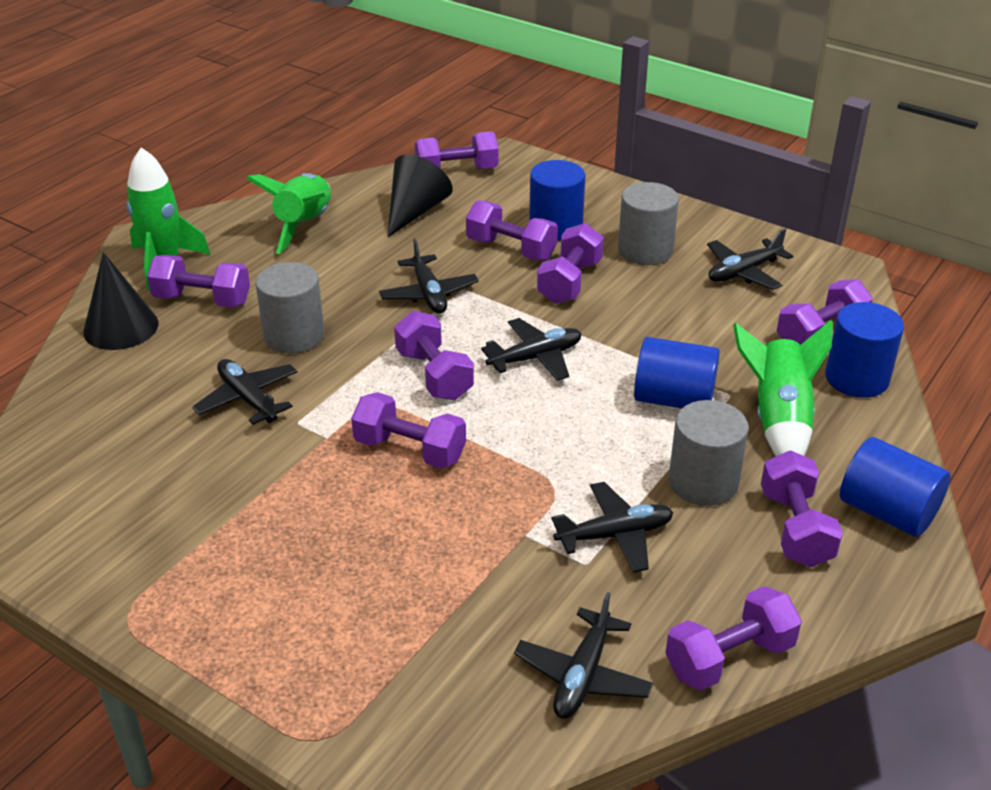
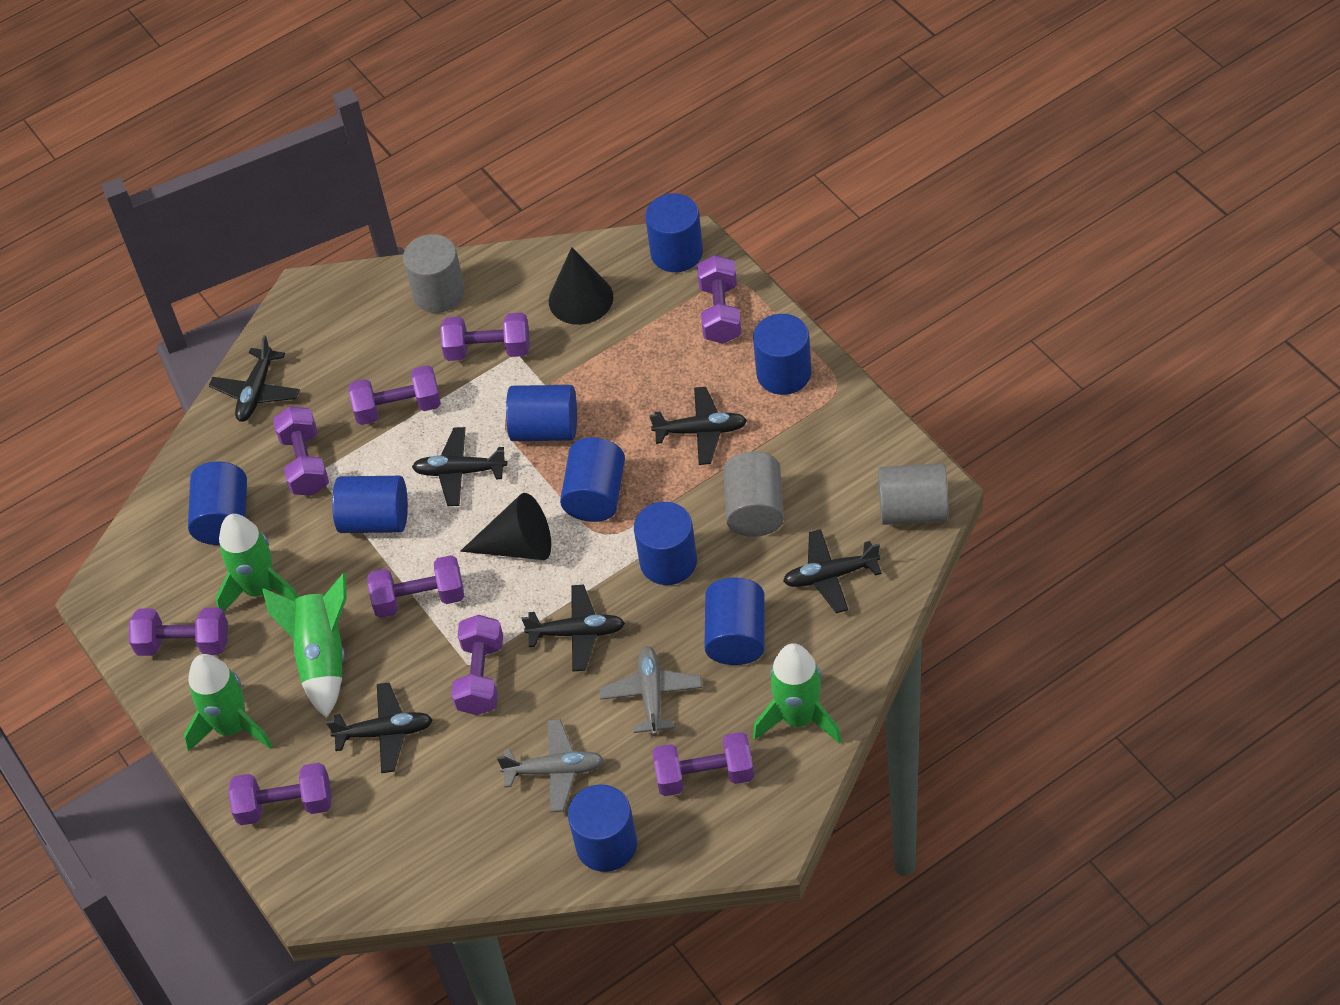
blue cylinder: 4 -> 9
green rocket: 3 -> 4
grey plane: 0 -> 2

